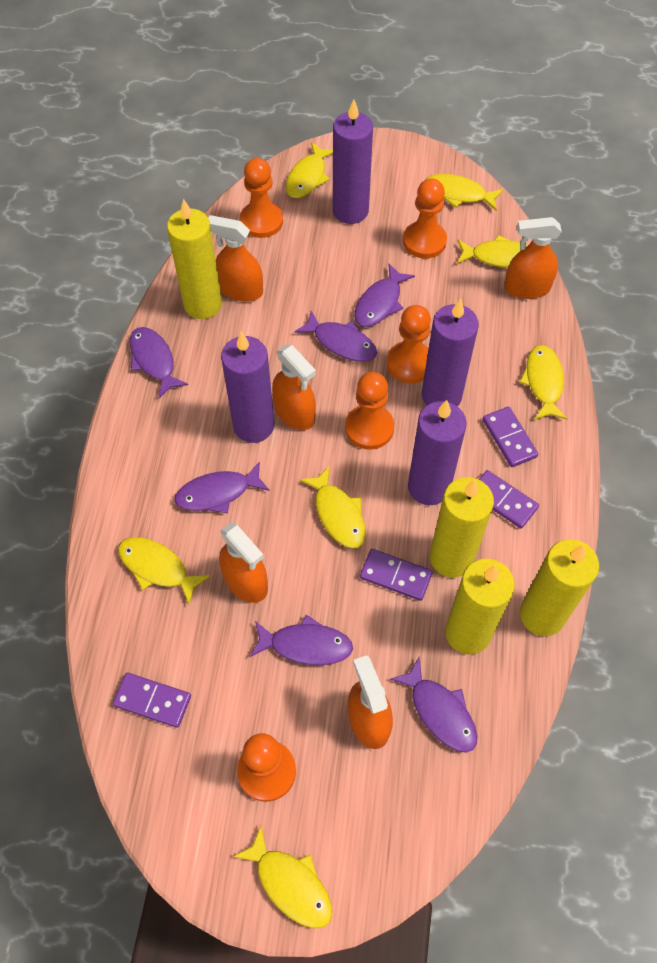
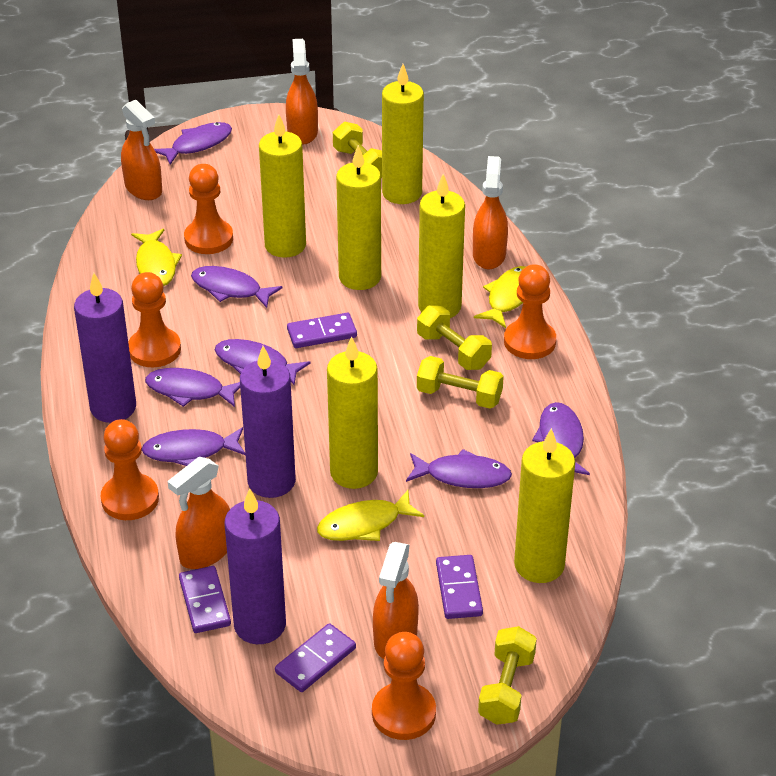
purple candle: 4 -> 3
purple fish: 6 -> 7
yellow candle: 4 -> 6
yellow dumbbell: 0 -> 4
yellow fish: 7 -> 3

